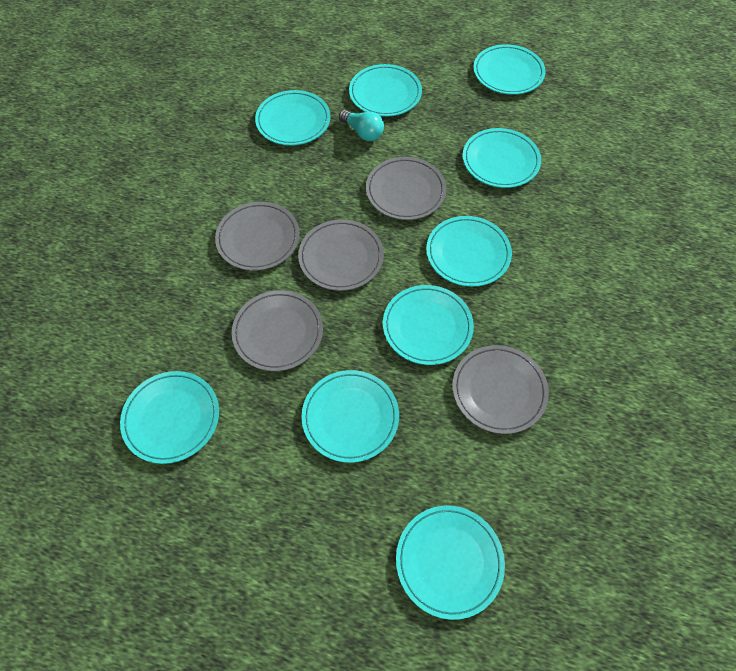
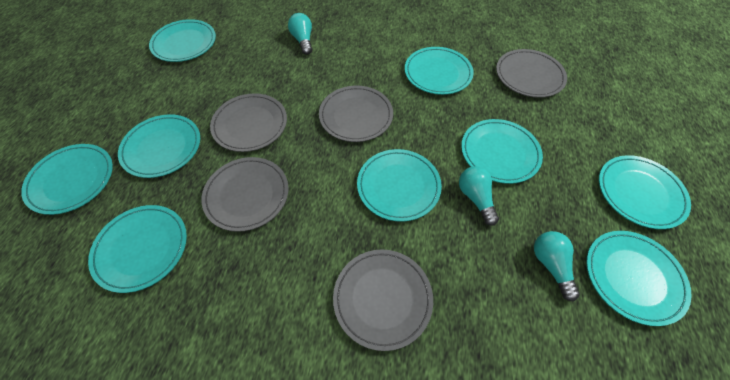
turquoise light bulb: 1 -> 3

